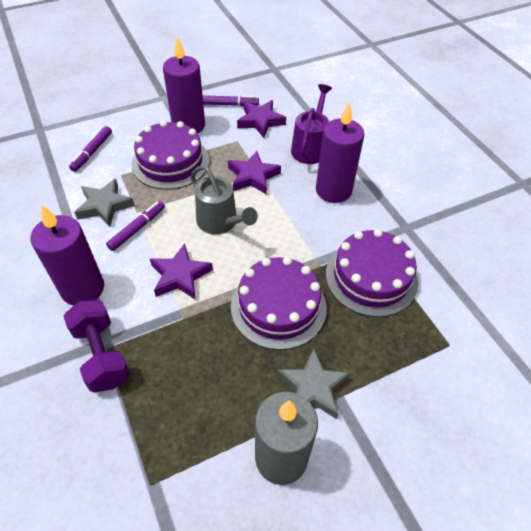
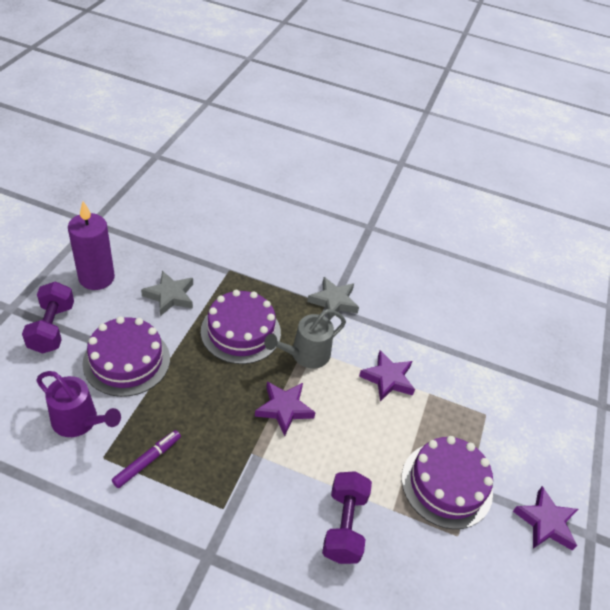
grey candle: 1 -> 0
purple candle: 3 -> 1
purple dumbbell: 1 -> 2
purple marker: 3 -> 1

